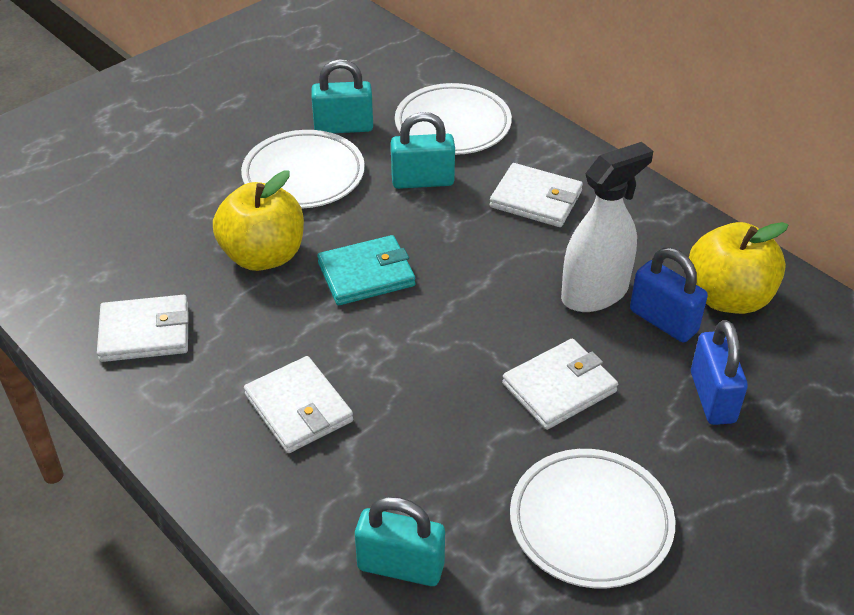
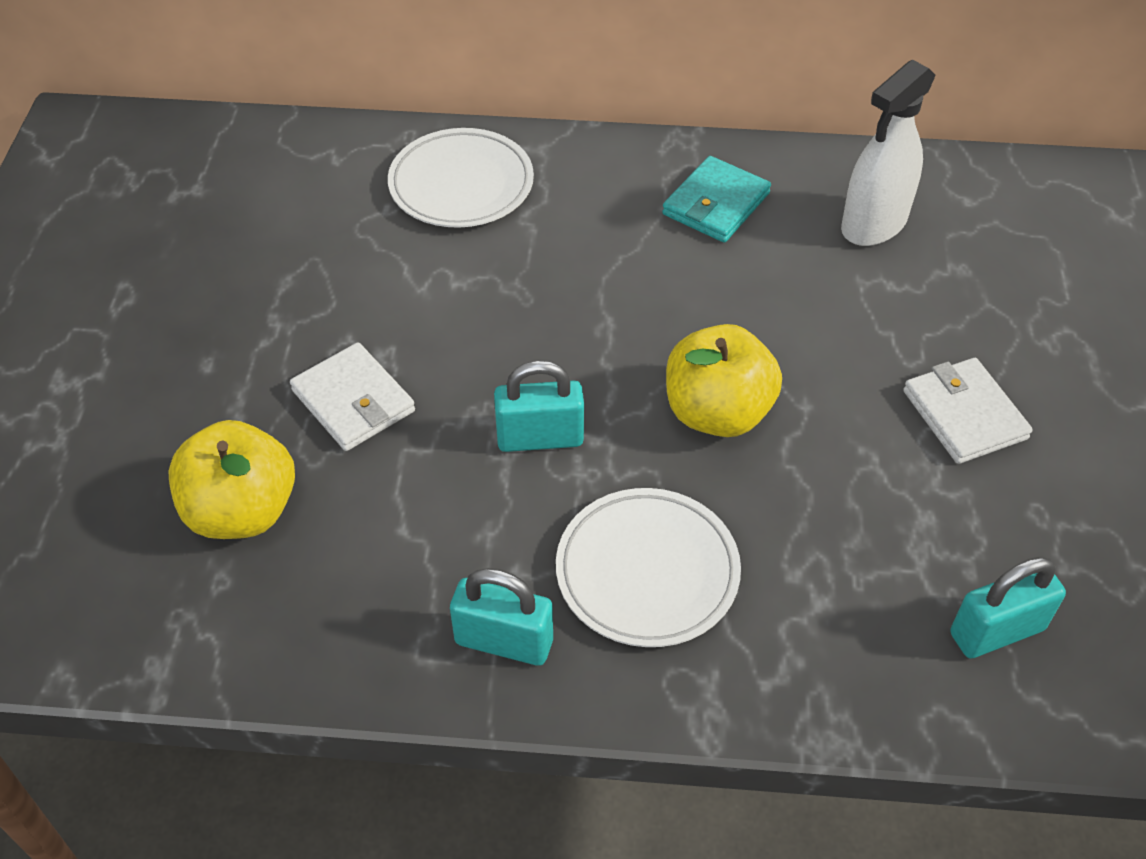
blue padlock: 2 -> 0
white plate: 3 -> 2
white wallet: 4 -> 2

